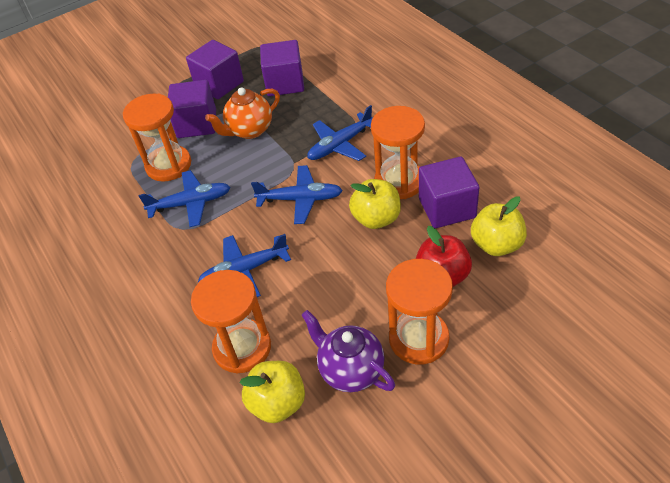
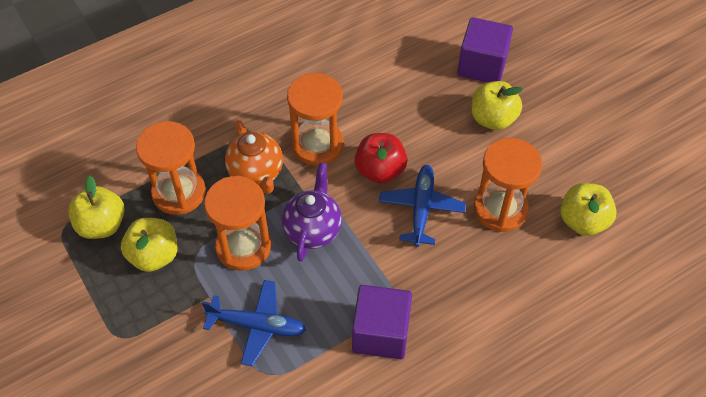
blue plane: 4 -> 2
purple cube: 4 -> 2
yellow apple: 3 -> 4

